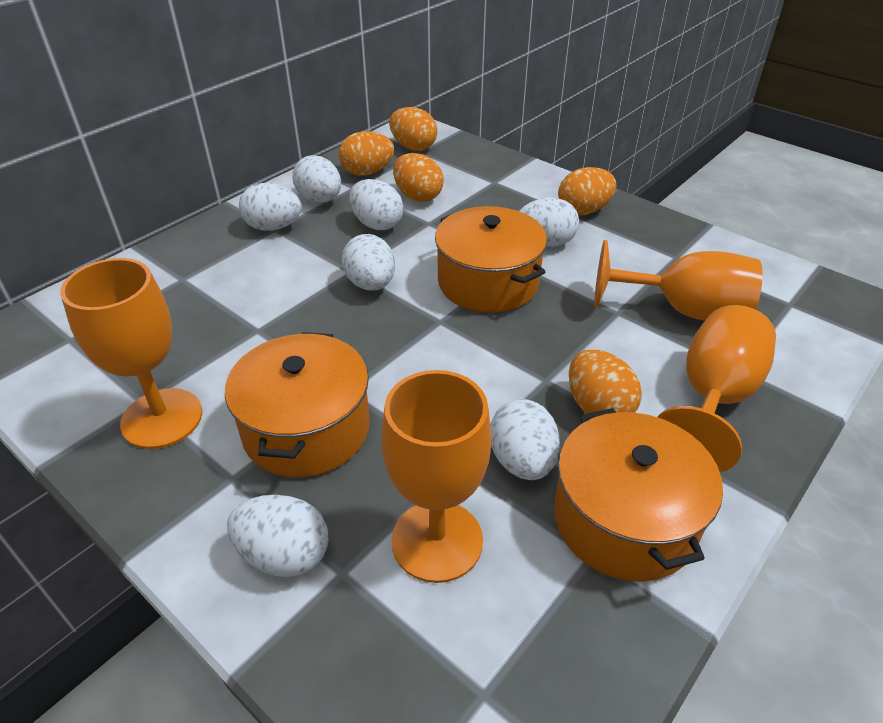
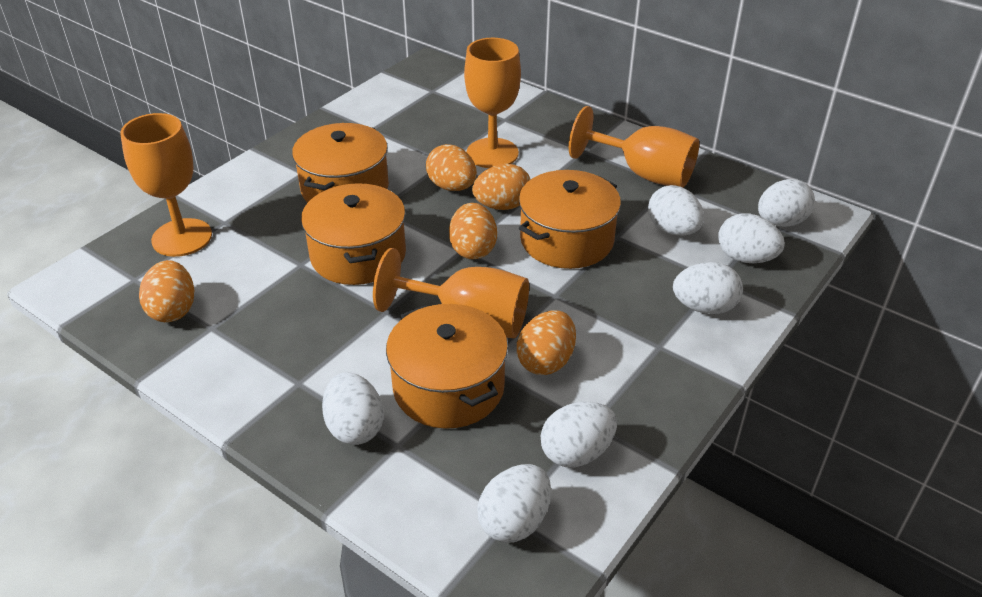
orange pot: 3 -> 4

